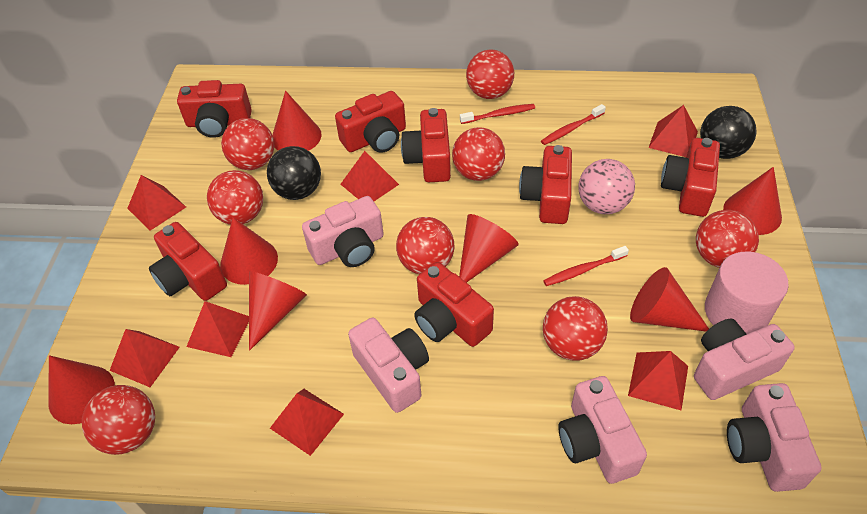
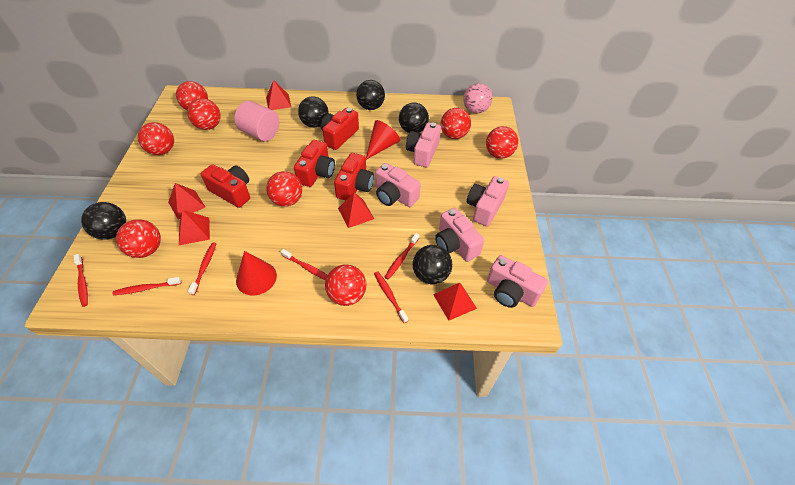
black ball: 2 -> 5
red camera: 7 -> 4
red cone: 7 -> 2
red pyramid: 7 -> 5
red toothbrush: 3 -> 6

